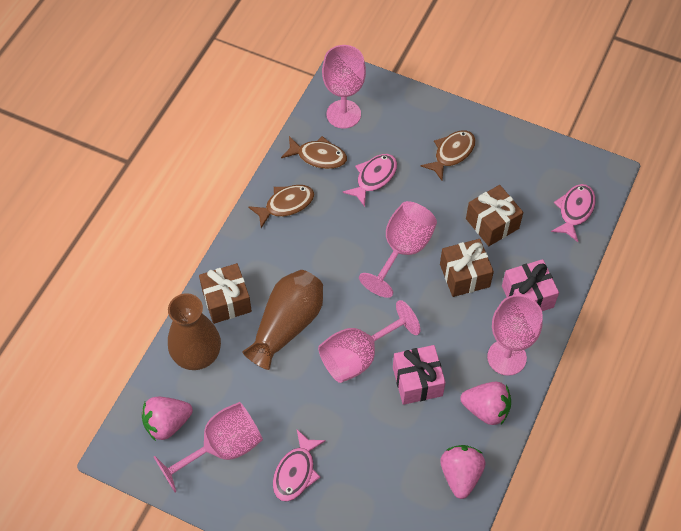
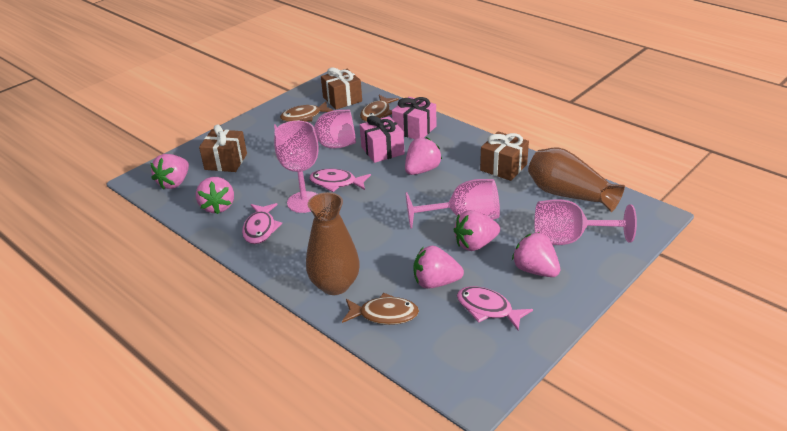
pink goblet: 5 -> 4
pink strawberry: 3 -> 6

